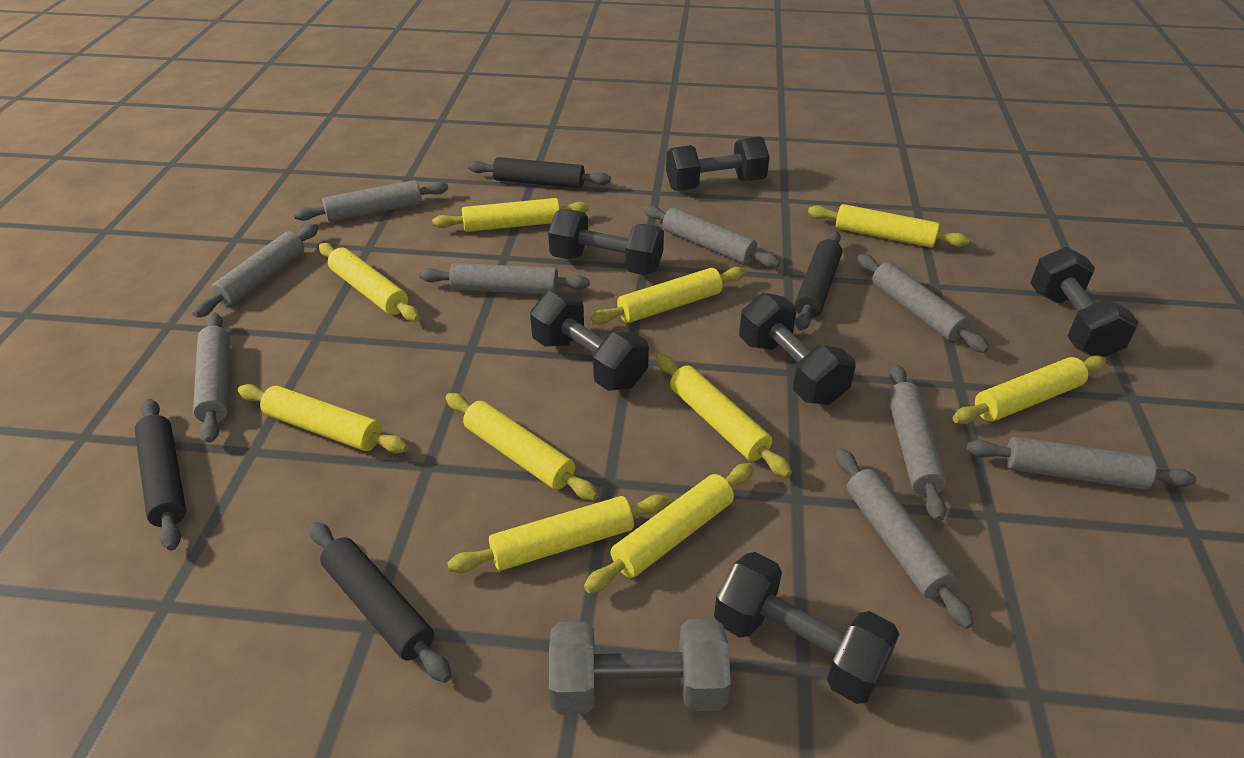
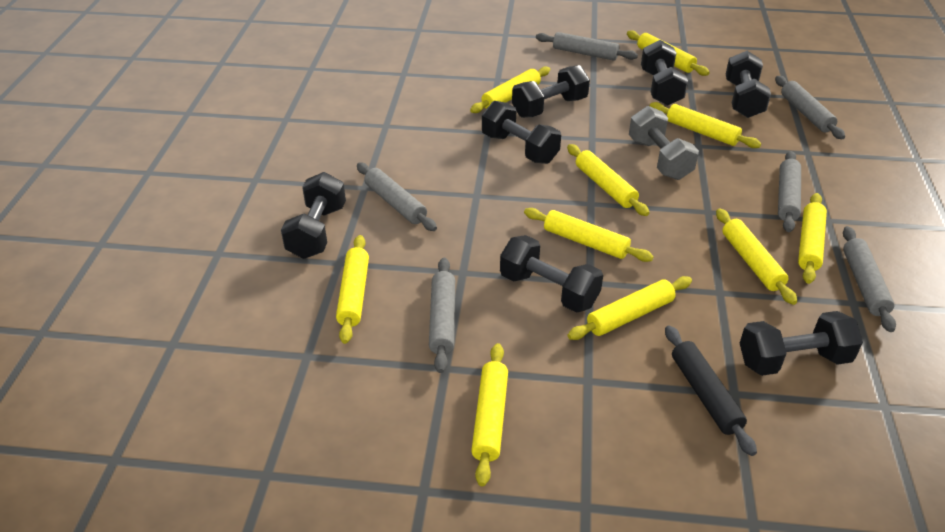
black dumbbell: 6 -> 7
black rolling pin: 4 -> 1
grey rolling pin: 9 -> 6

